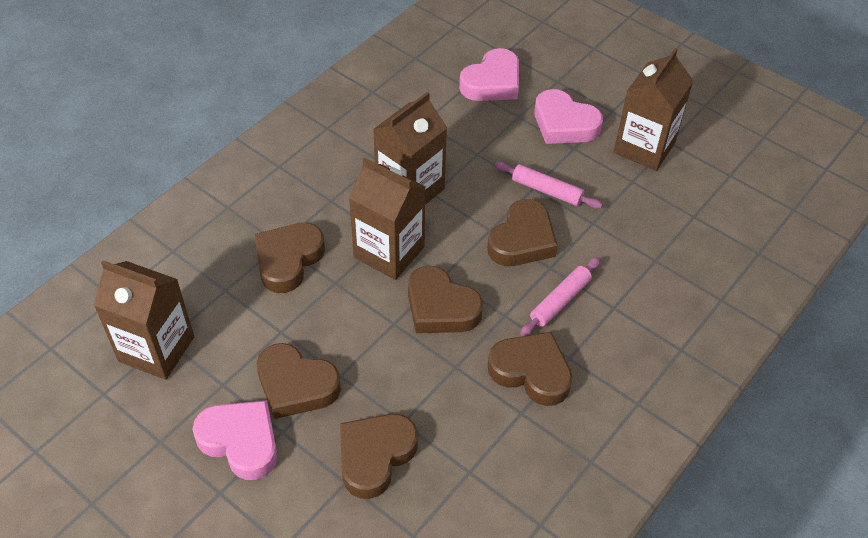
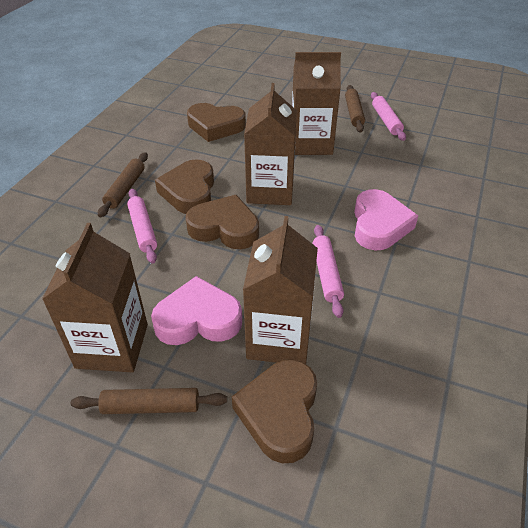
brown heart: 6 -> 4
brown rolling pin: 0 -> 3
pink heart: 3 -> 2
pink rolling pin: 2 -> 3

